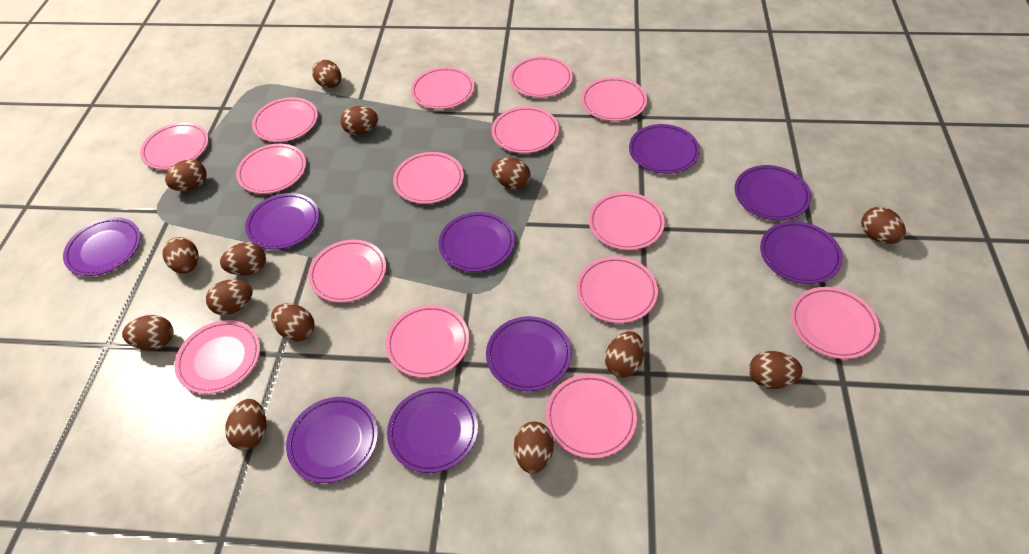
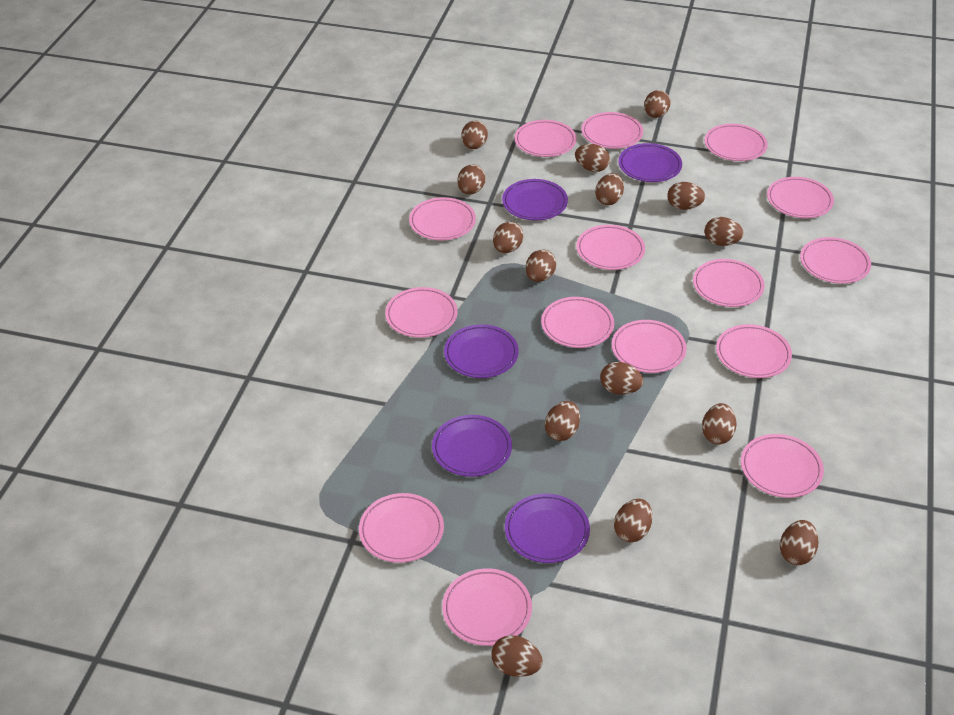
brown egg: 14 -> 15
purple plate: 9 -> 5

